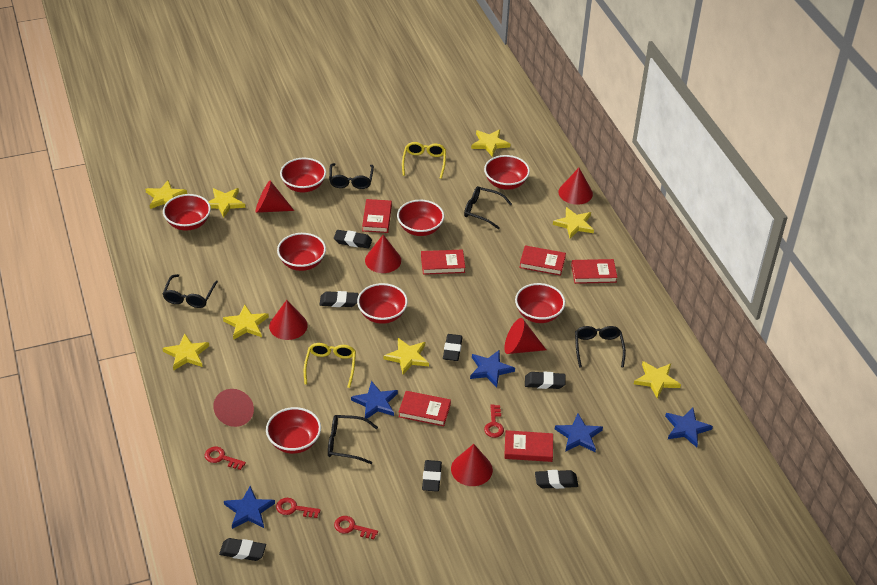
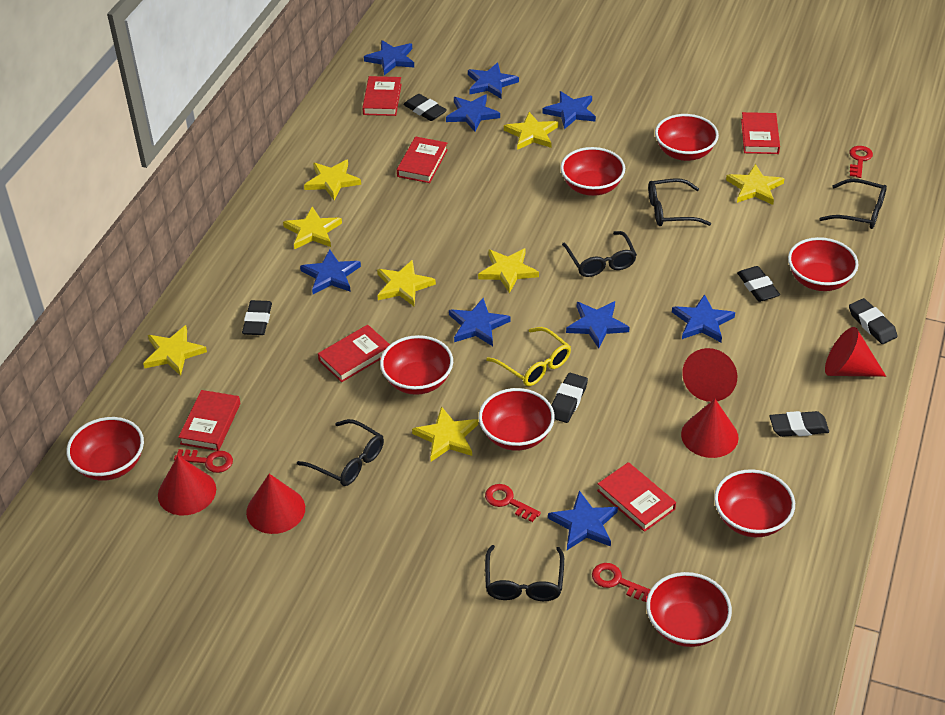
black eraser: 7 -> 6
blue star: 5 -> 9
red cone: 7 -> 5
yellow glasses: 2 -> 1

